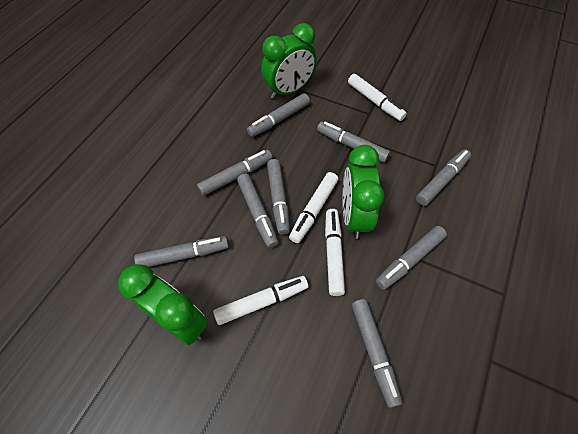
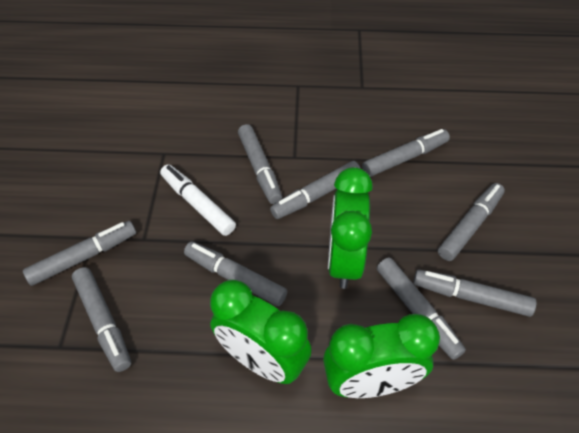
white marker: 4 -> 1

